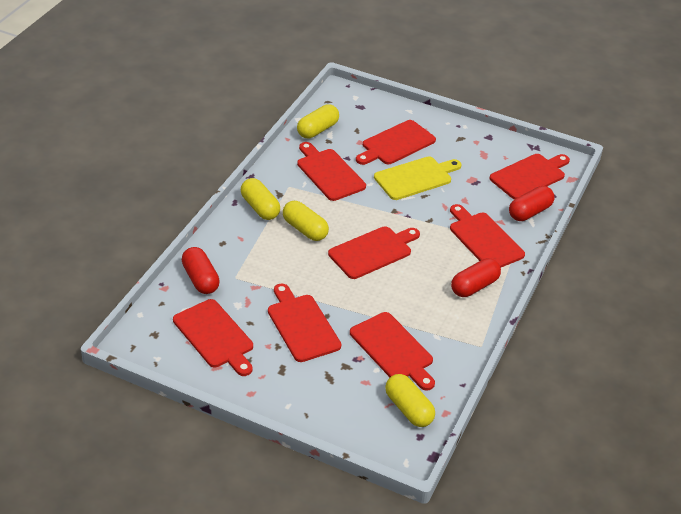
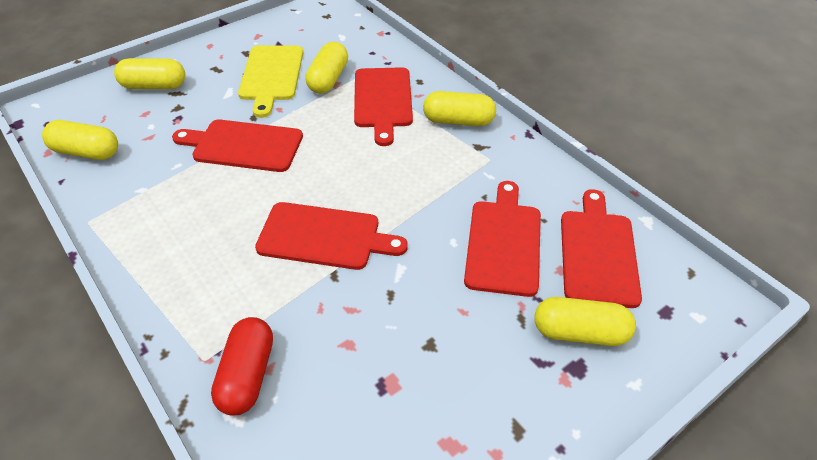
red capsule: 3 -> 1
red cutting board: 8 -> 5
yellow capsule: 4 -> 5

